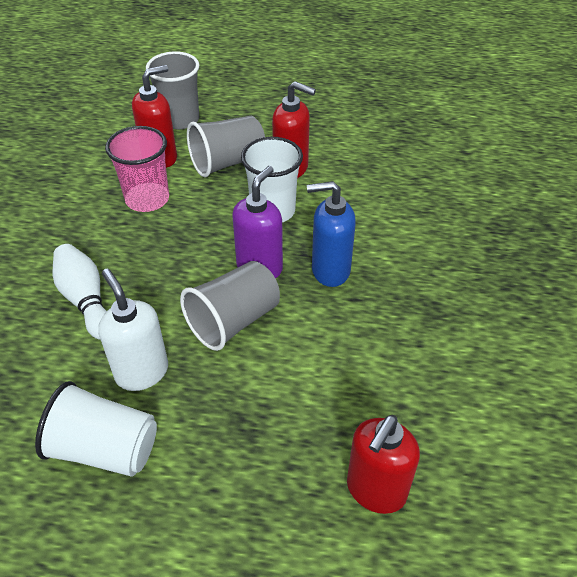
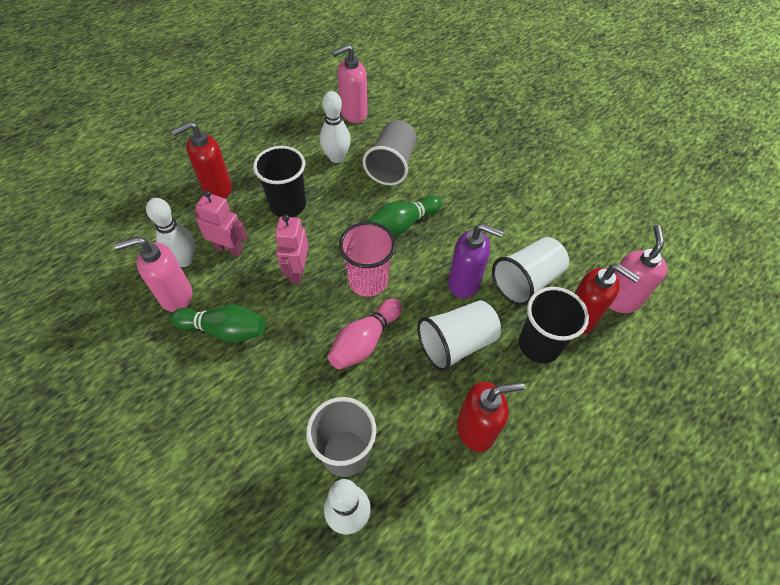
black cup: 0 -> 2
blue soap dispenser: 1 -> 0
green bowling pin: 0 -> 2
grey cup: 3 -> 2
pink bowling pin: 0 -> 1
pink robot: 0 -> 2
pink soap dispenser: 0 -> 3
white bowling pin: 1 -> 3
white soap dispenser: 1 -> 0

